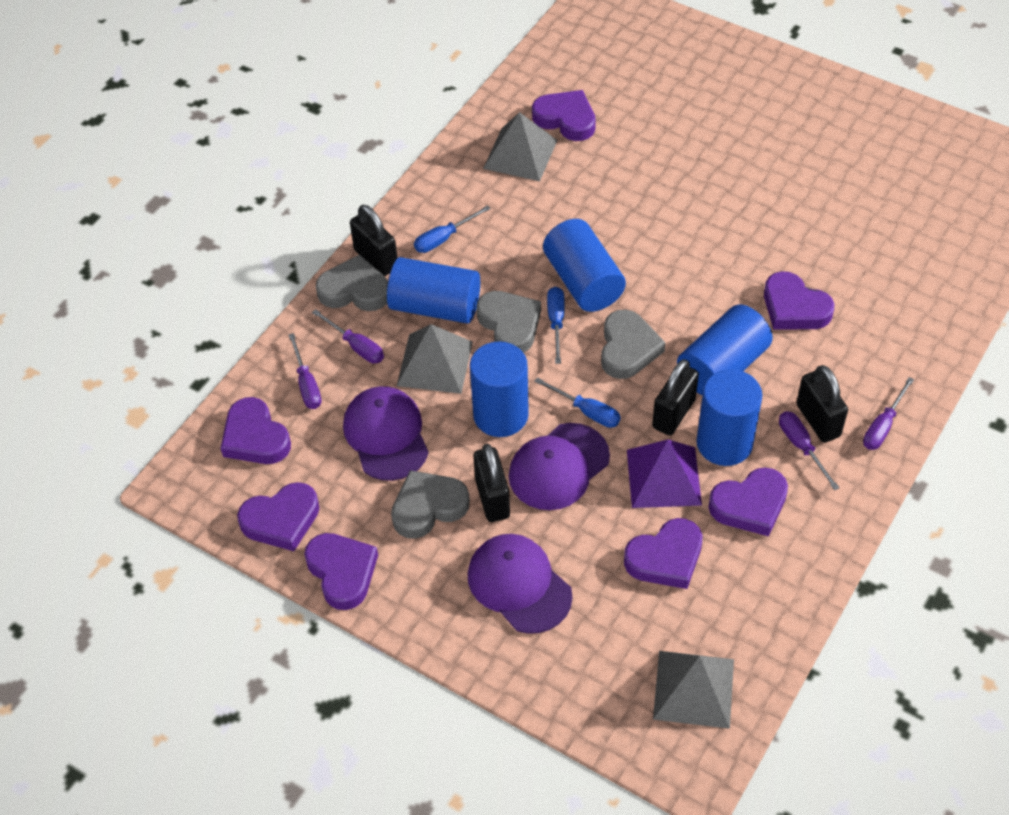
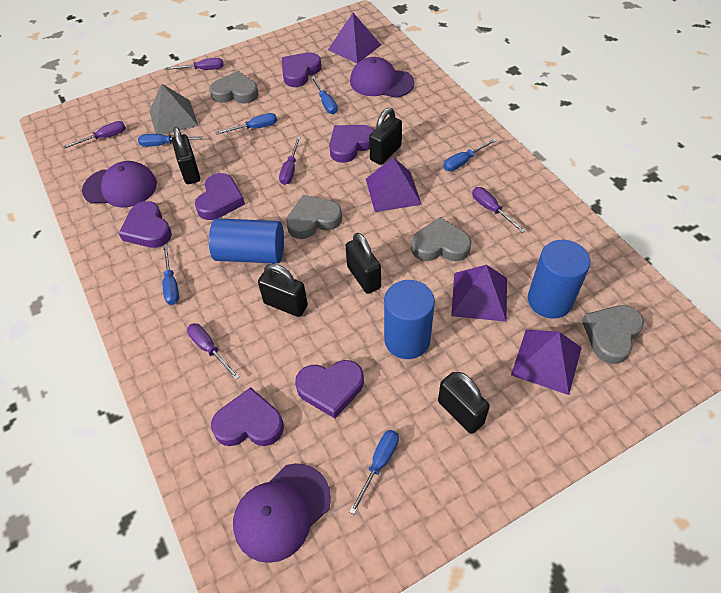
black padlock: 4 -> 5
blue cylinder: 5 -> 3
blue screwdriver: 3 -> 6
grey pyramid: 3 -> 1
purple heart: 7 -> 6
purple pyramid: 1 -> 4
purple screwdriver: 4 -> 5

